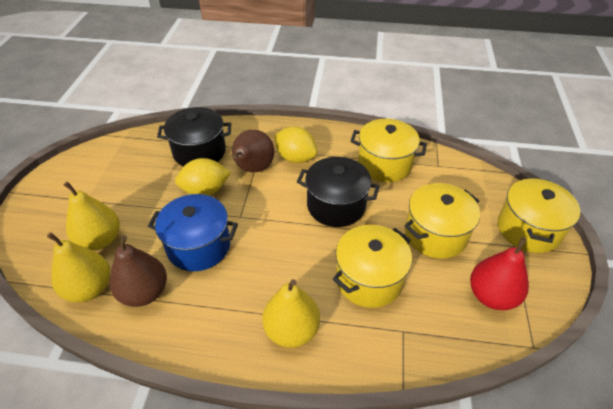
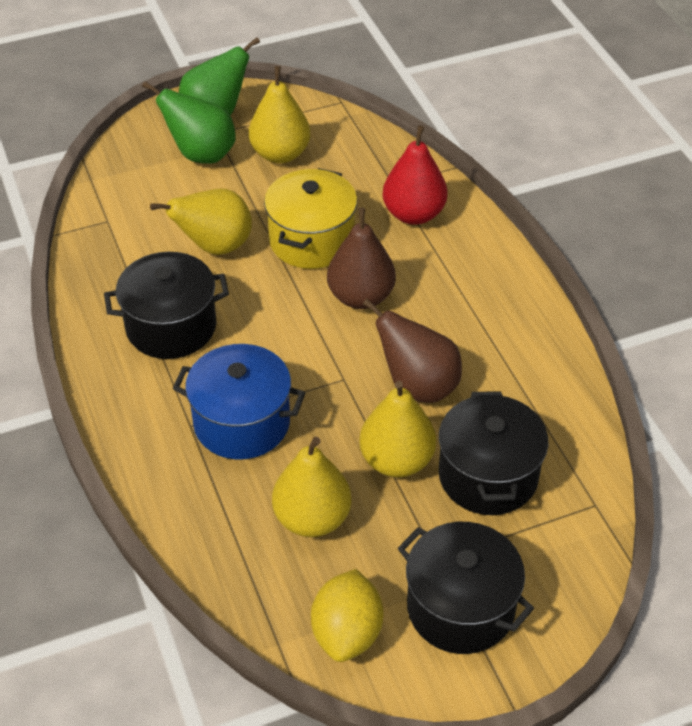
black pot: 2 -> 3
green pear: 0 -> 2
yellow lemon: 2 -> 1
yellow pear: 3 -> 4
yellow pot: 4 -> 1

